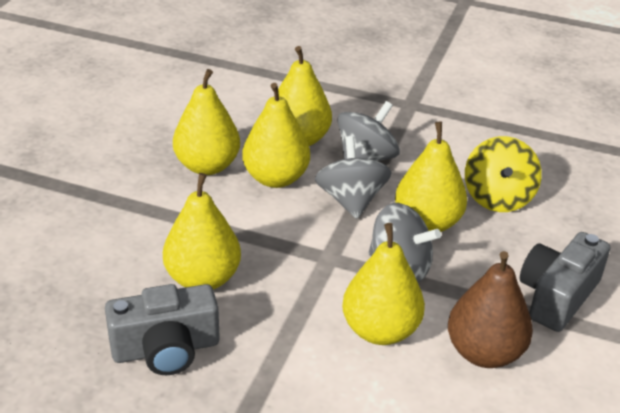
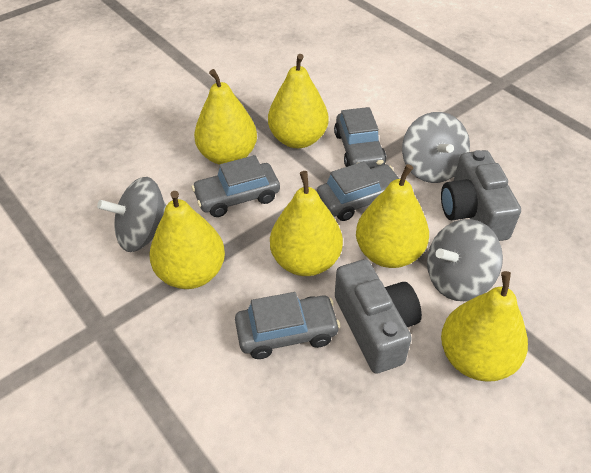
brown pear: 1 -> 0
grey car: 0 -> 4
yellow spinning top: 1 -> 0

